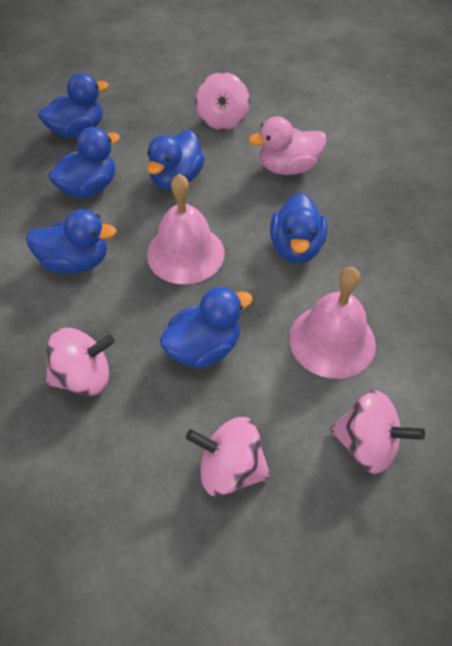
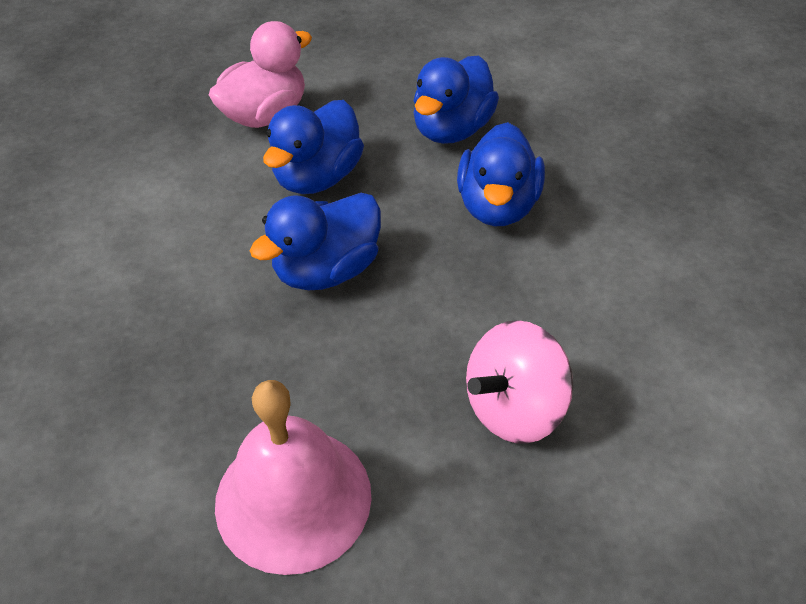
blue duck: 6 -> 4
pink bell: 2 -> 1
pink spinning top: 4 -> 1

